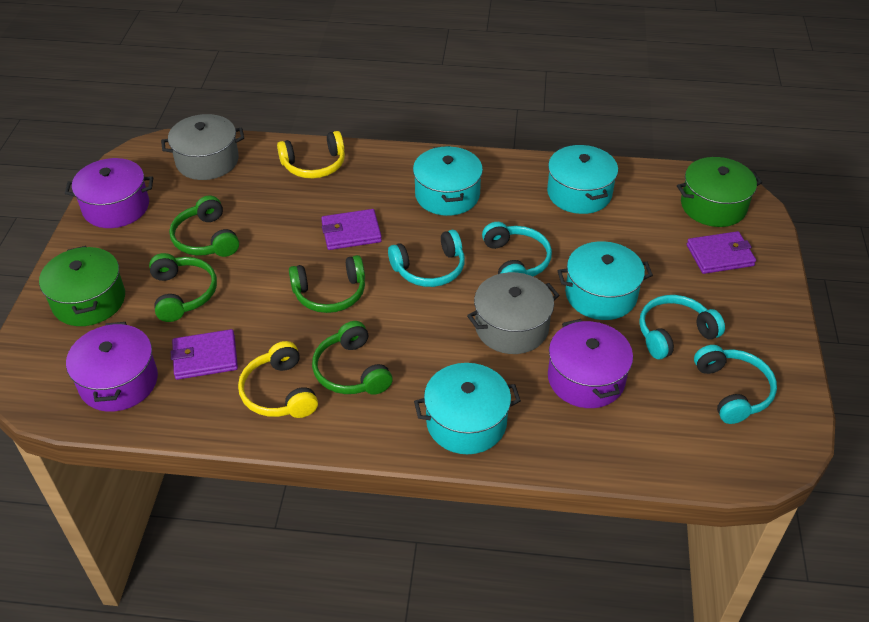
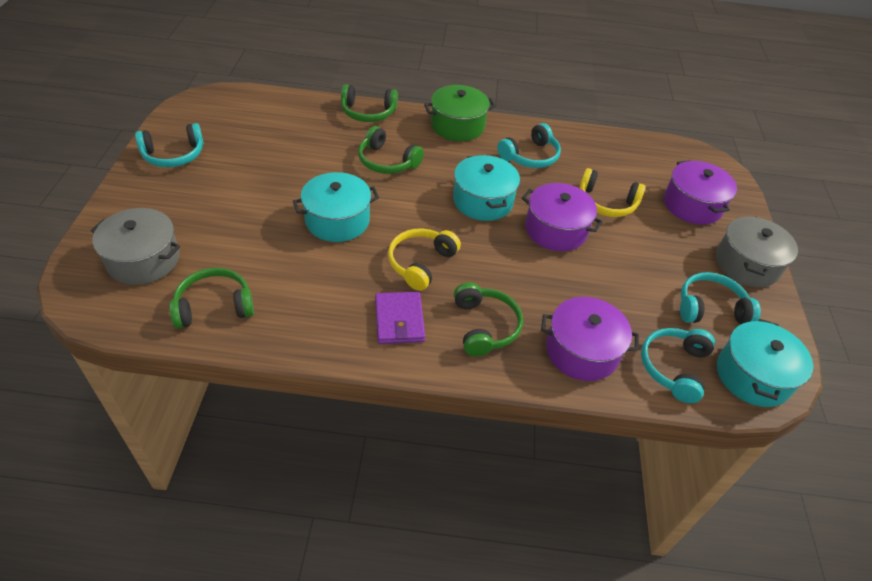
green pot: 2 -> 1
purple wallet: 3 -> 1
turquoise pot: 4 -> 3

